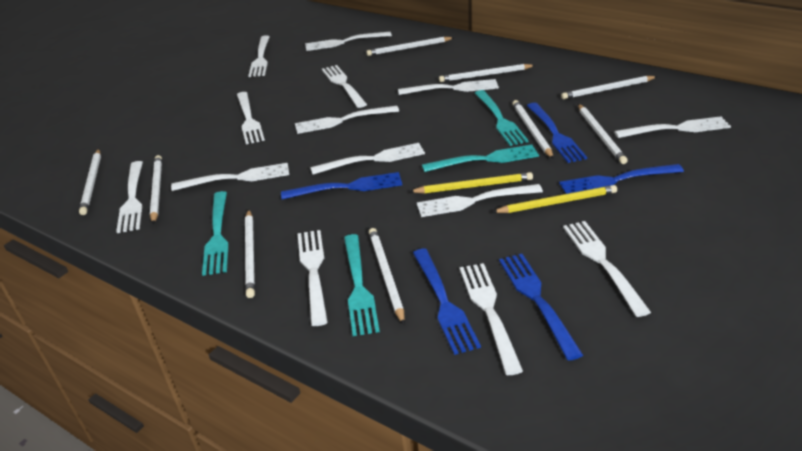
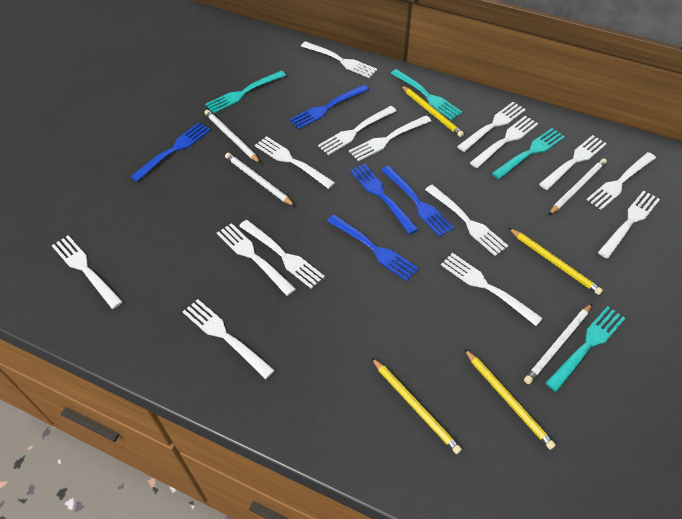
white fork: 14 -> 15
white pencil: 9 -> 4
yellow pencil: 2 -> 4

